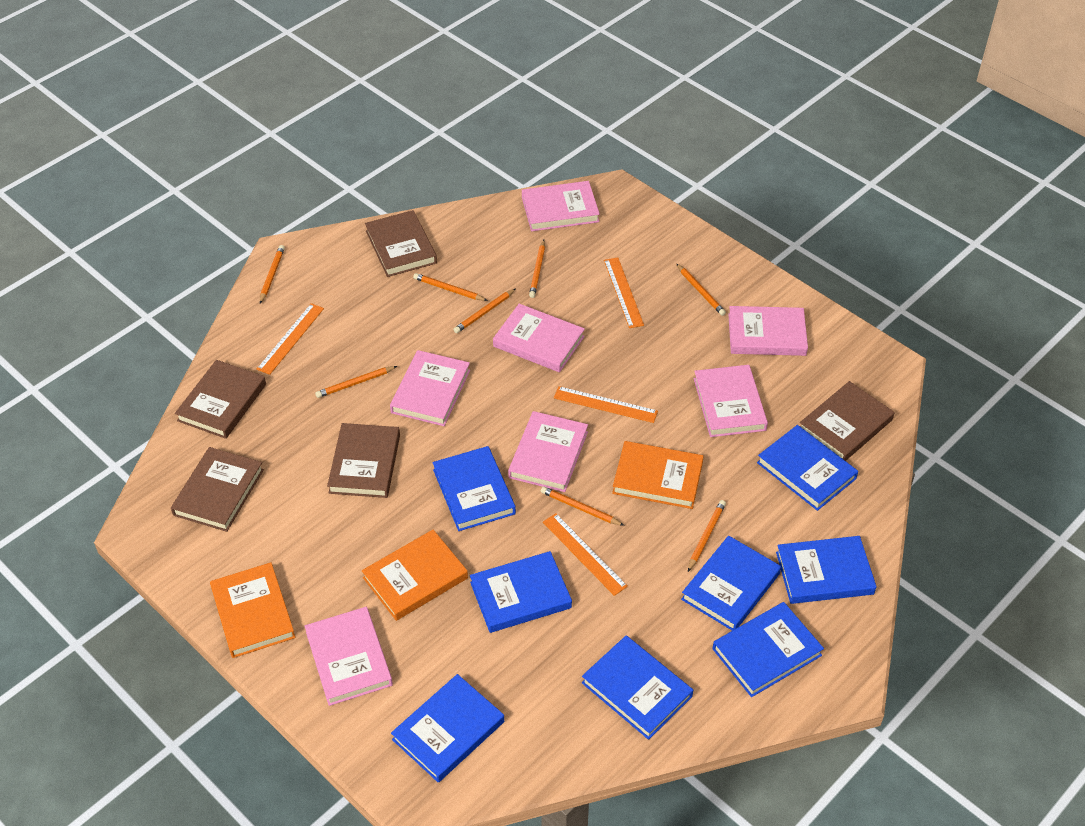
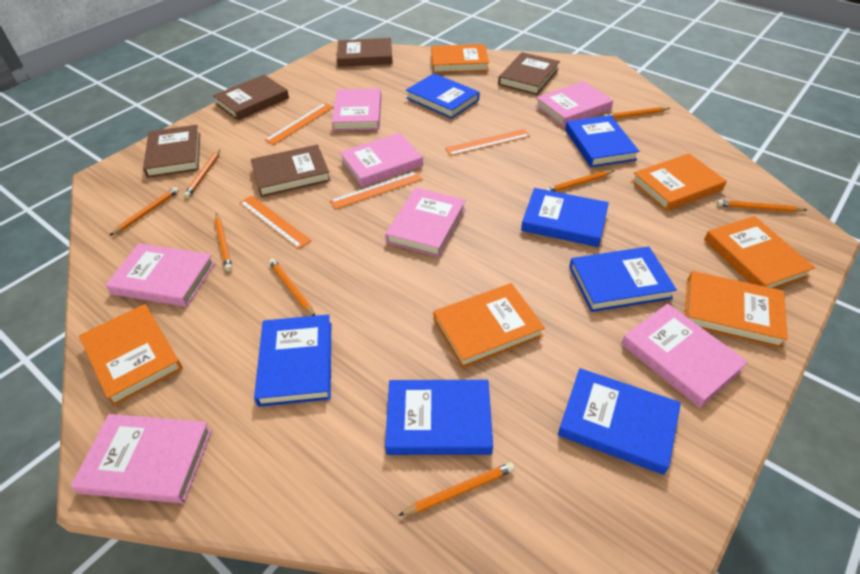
blue book: 8 -> 7
orange book: 3 -> 6

